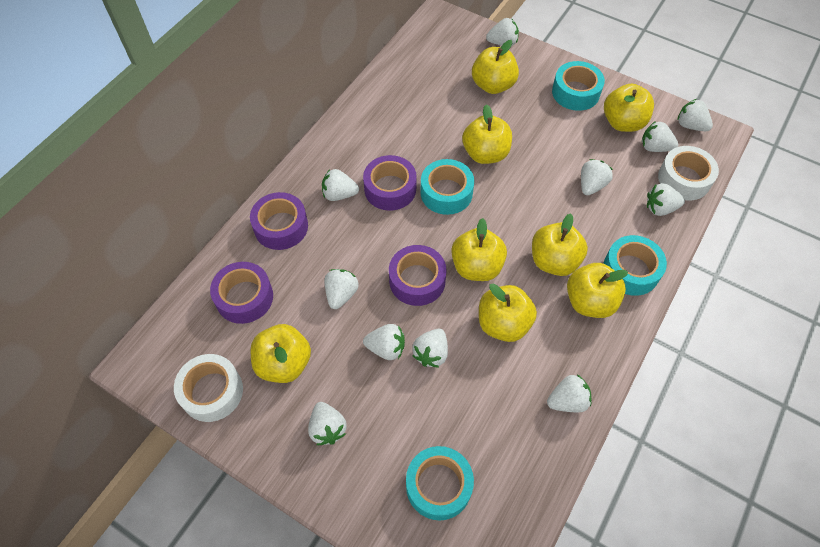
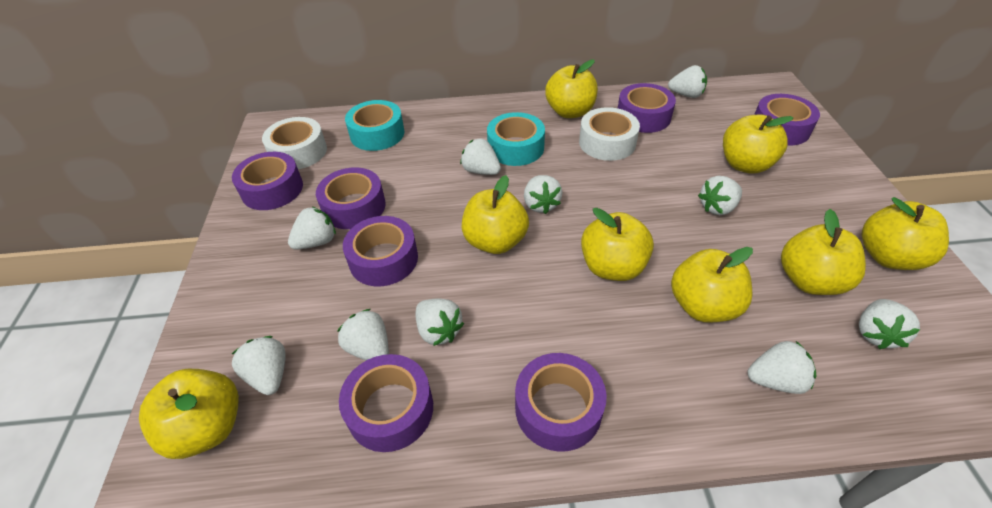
purple tape: 4 -> 7
turquoise tape: 4 -> 2
white strawberry: 11 -> 10

